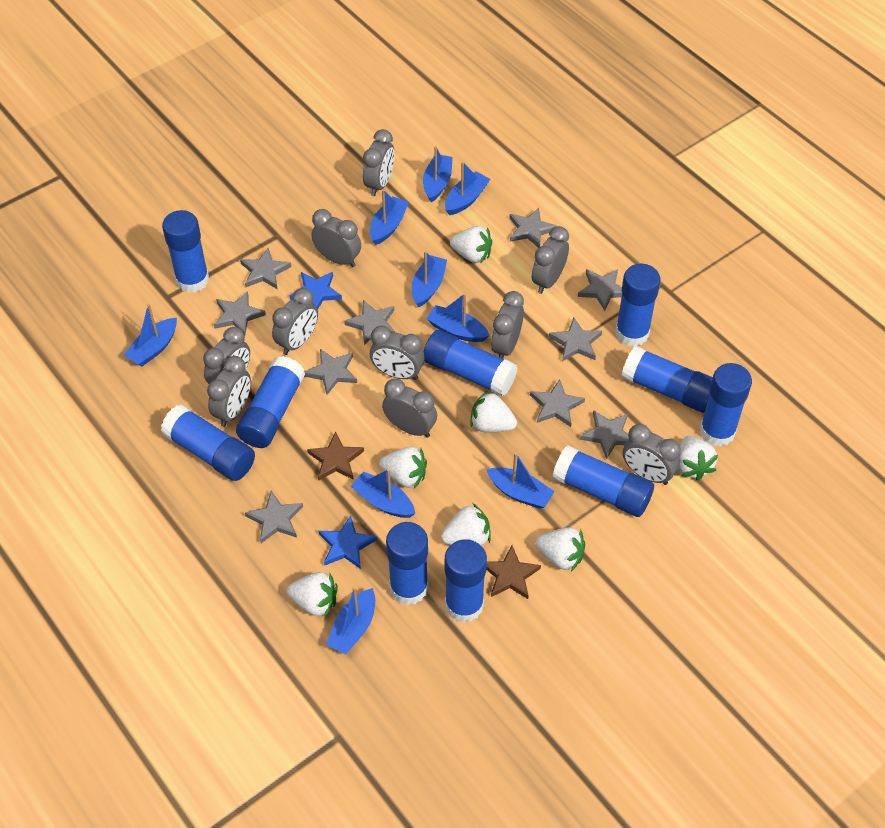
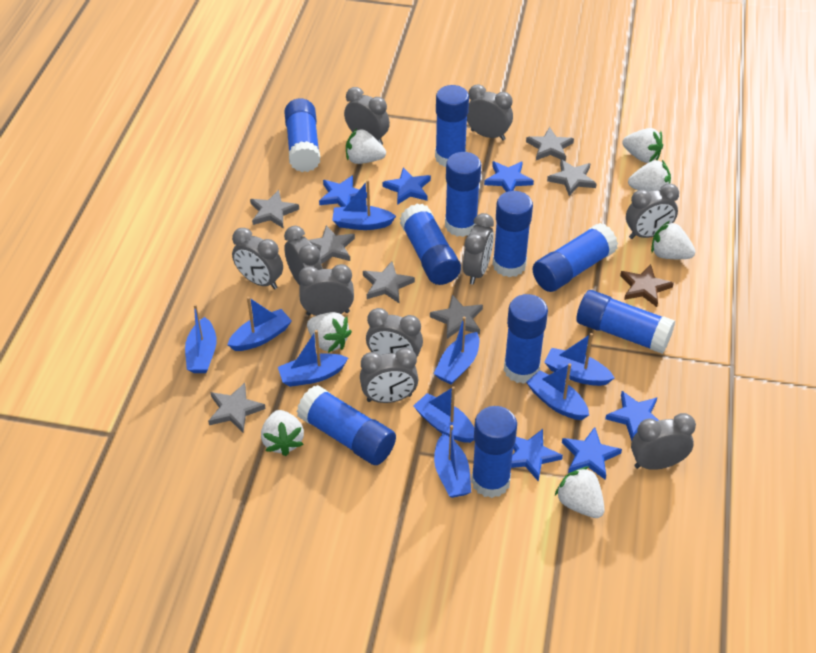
blue star: 2 -> 6
brown star: 2 -> 1
grey star: 10 -> 7

